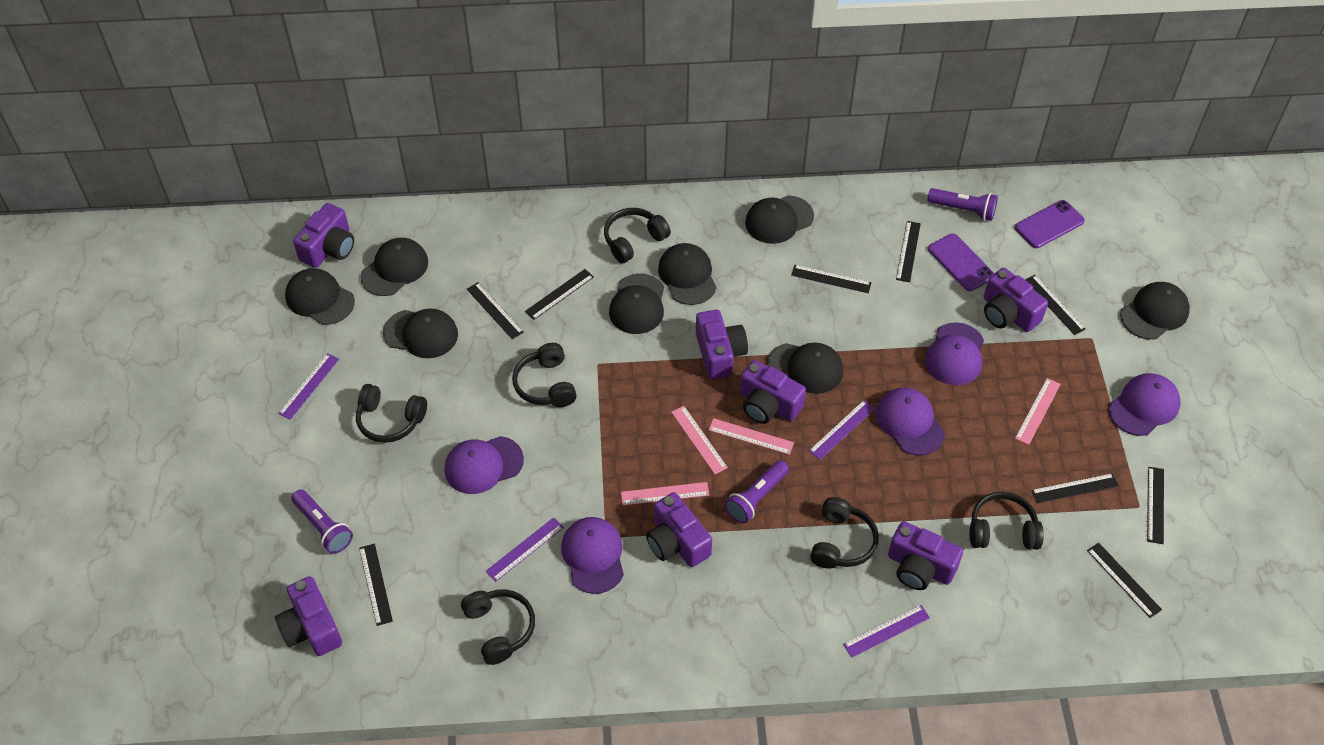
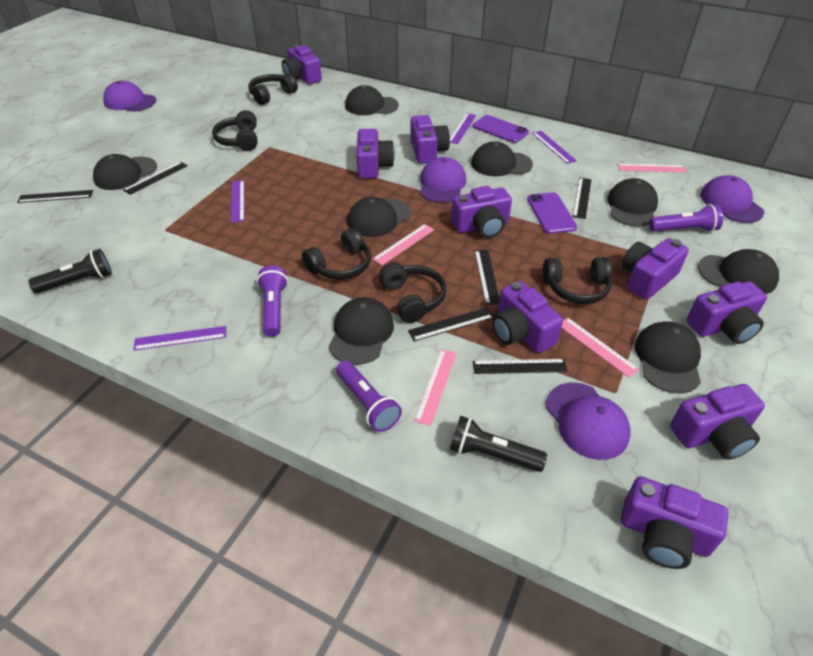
black flashlight: 0 -> 2
black headphones: 6 -> 5
black ruler: 9 -> 6
purple camera: 7 -> 9
purple cap: 5 -> 4

